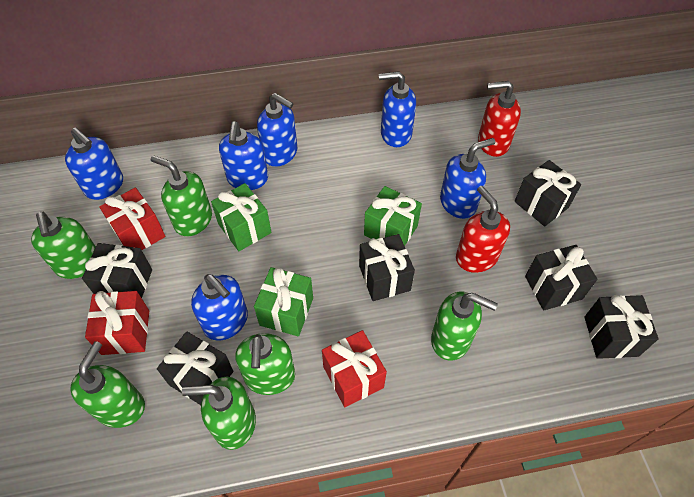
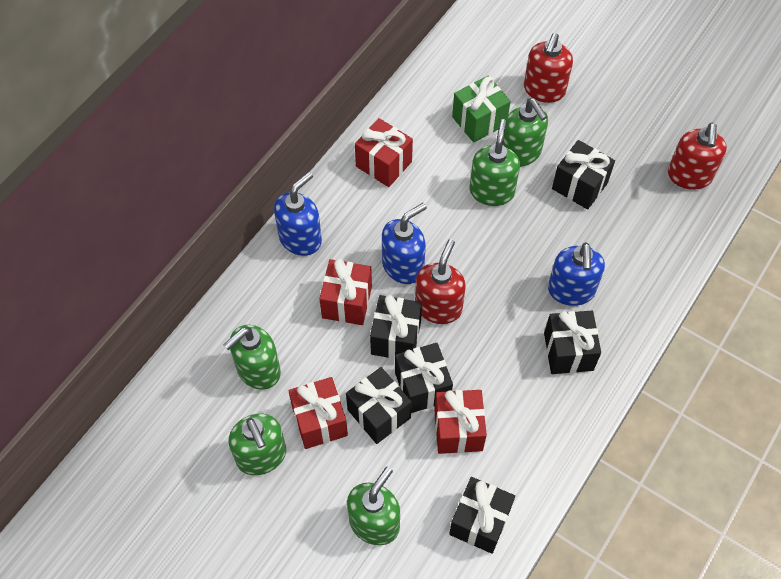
blue soap dispenser: 6 -> 3
green gift: 3 -> 1
green soap dispenser: 6 -> 5
red gift: 3 -> 4
red soap dispenser: 2 -> 3

